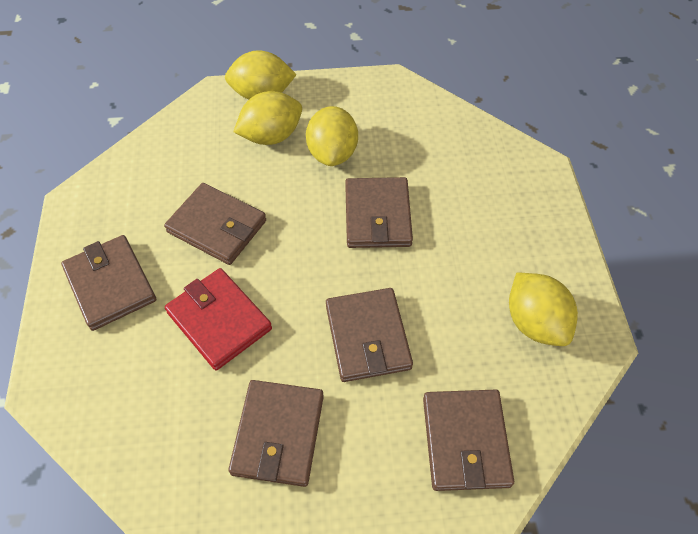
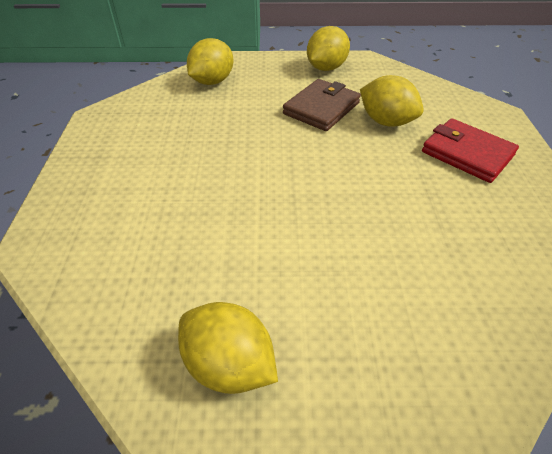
brown wallet: 6 -> 1

